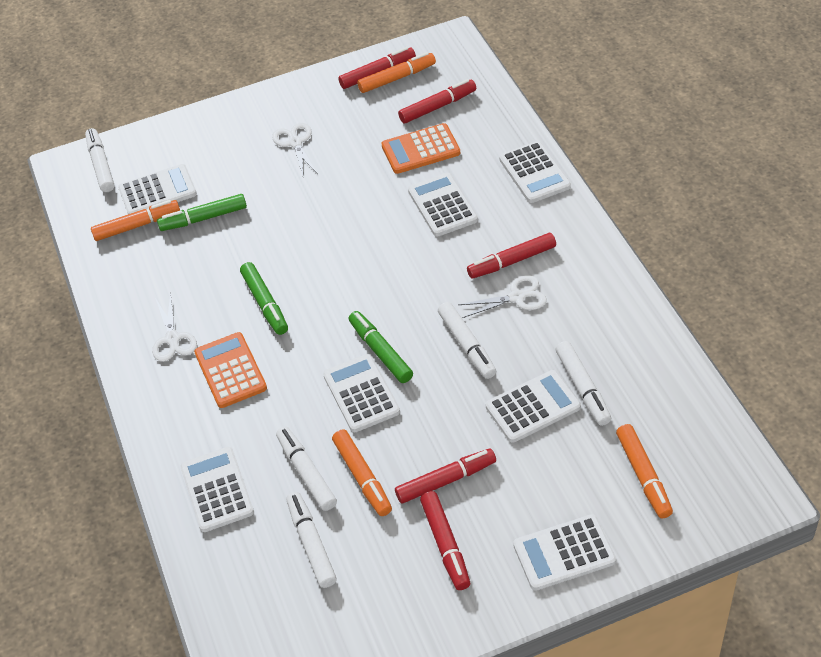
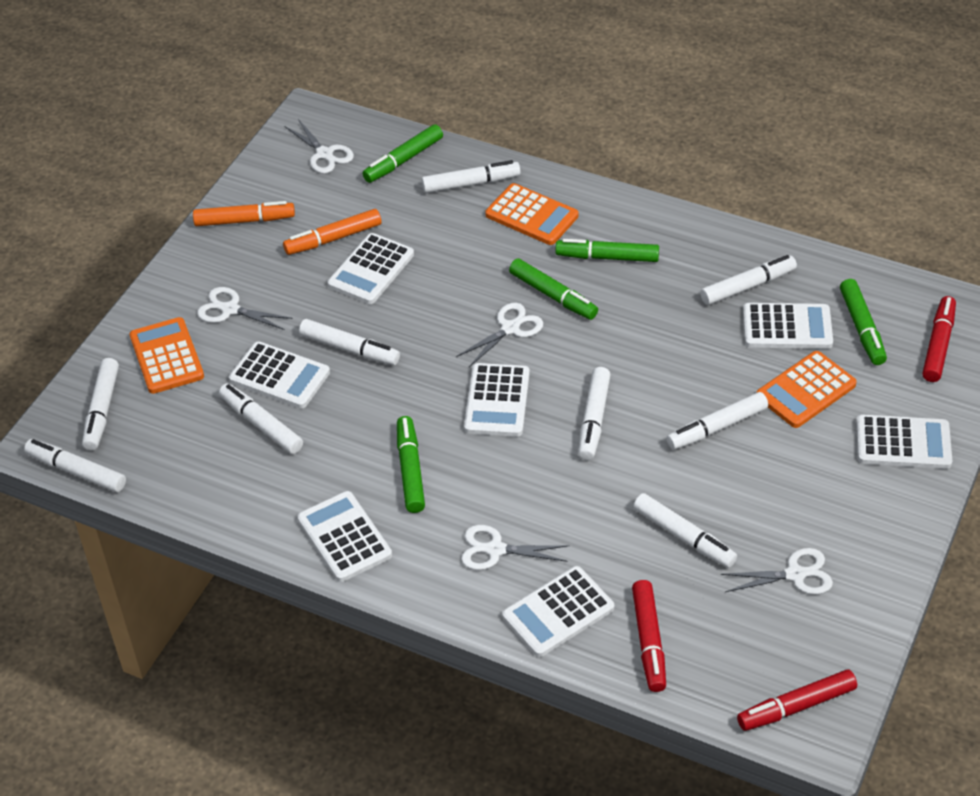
green marker: 3 -> 5
orange calculator: 2 -> 3
orange marker: 4 -> 2
red marker: 5 -> 3
white marker: 5 -> 9
white scissors: 3 -> 5

